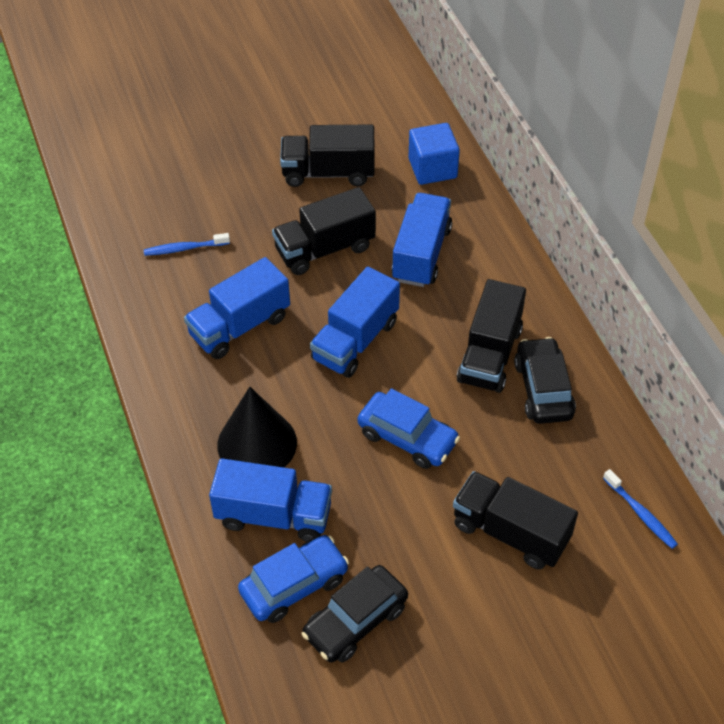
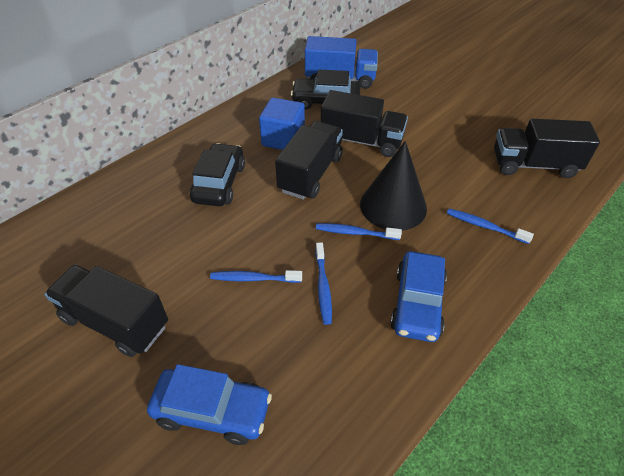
blue toothbrush: 2 -> 4
blue truck: 4 -> 1

